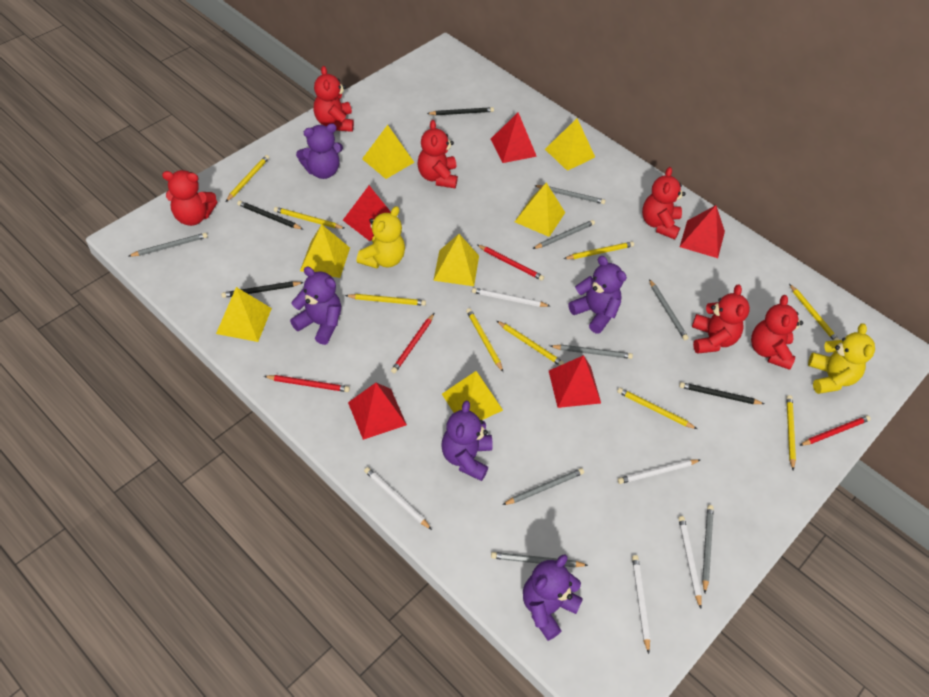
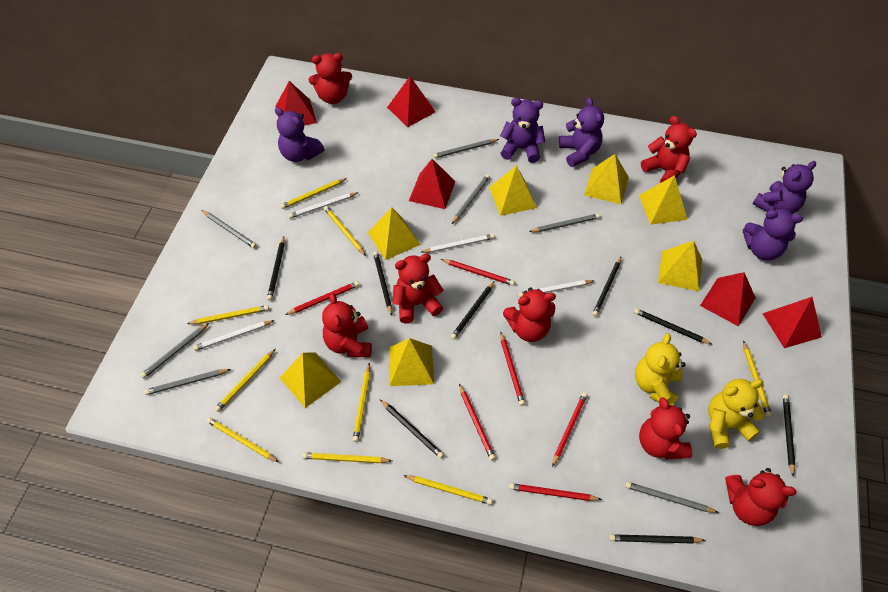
black pencil: 4 -> 8
grey pencil: 8 -> 7
red pencil: 4 -> 6
red teddy bear: 6 -> 7
white pencil: 5 -> 4

